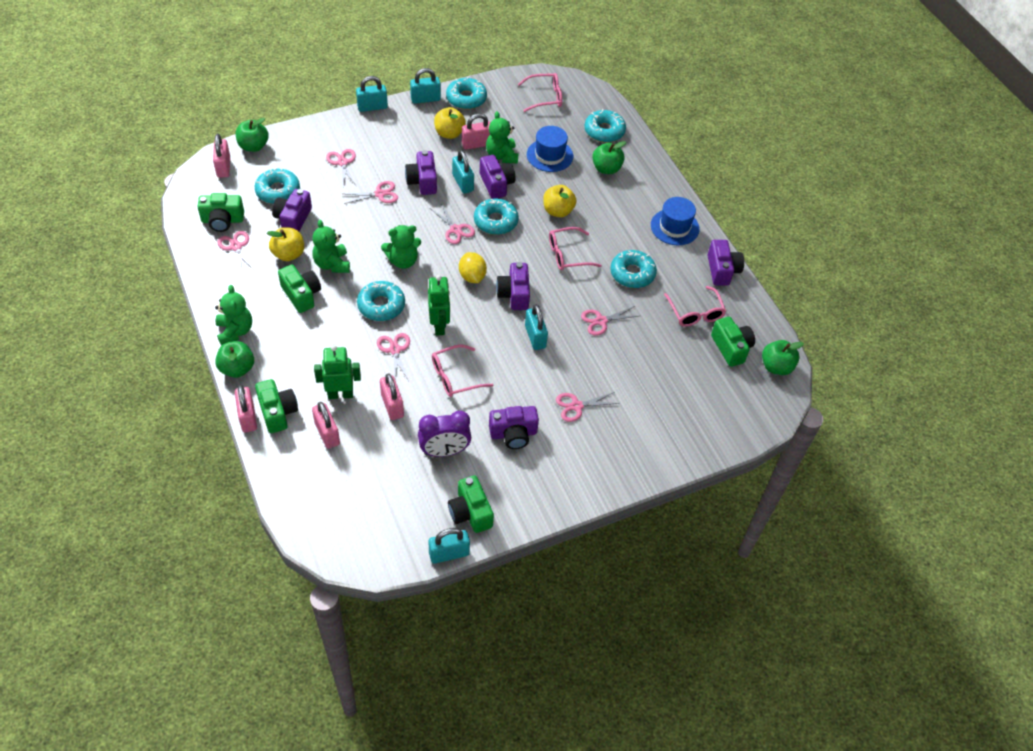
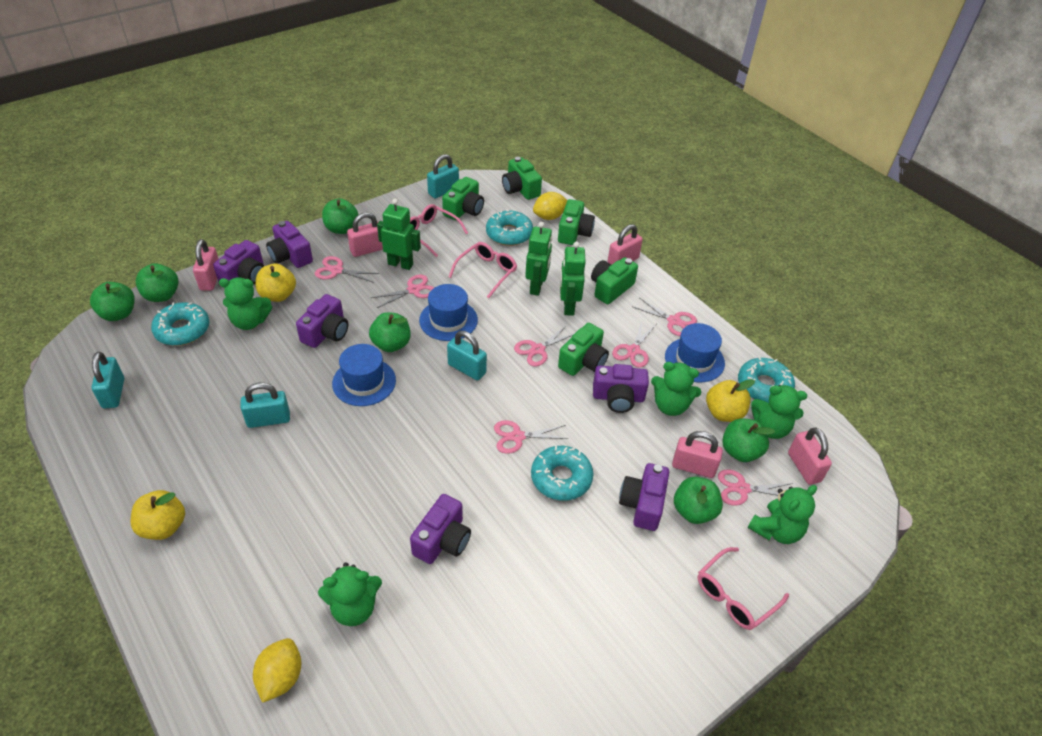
blue hat: 2 -> 3
green apple: 4 -> 6
green robot: 2 -> 3
green teddy bear: 4 -> 5
pink glasses: 4 -> 3
purple clock: 1 -> 0
turquoise donut: 6 -> 4
turquoise padlock: 5 -> 4
yellow lemon: 1 -> 2

